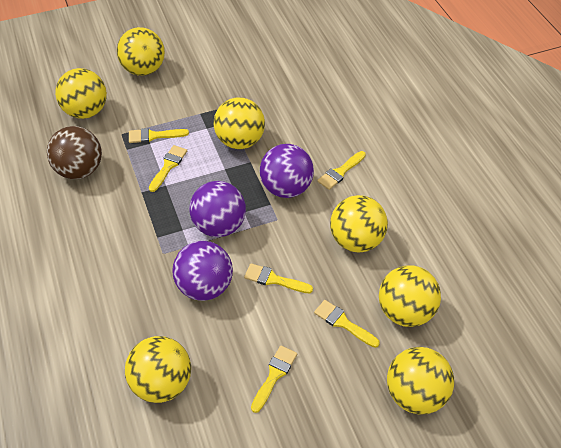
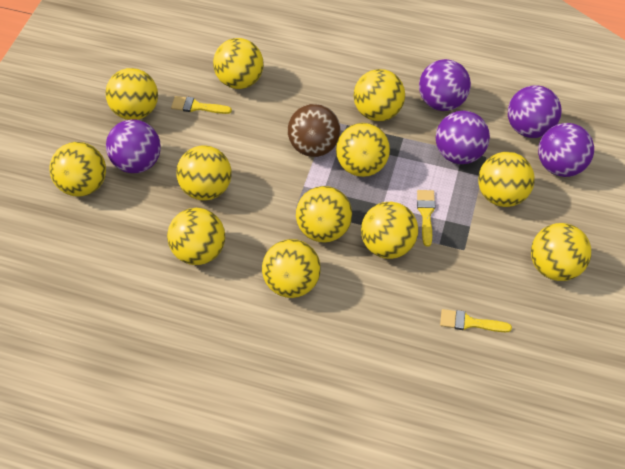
purple ball: 3 -> 5
yellow ball: 7 -> 12
yellow brush: 6 -> 3

